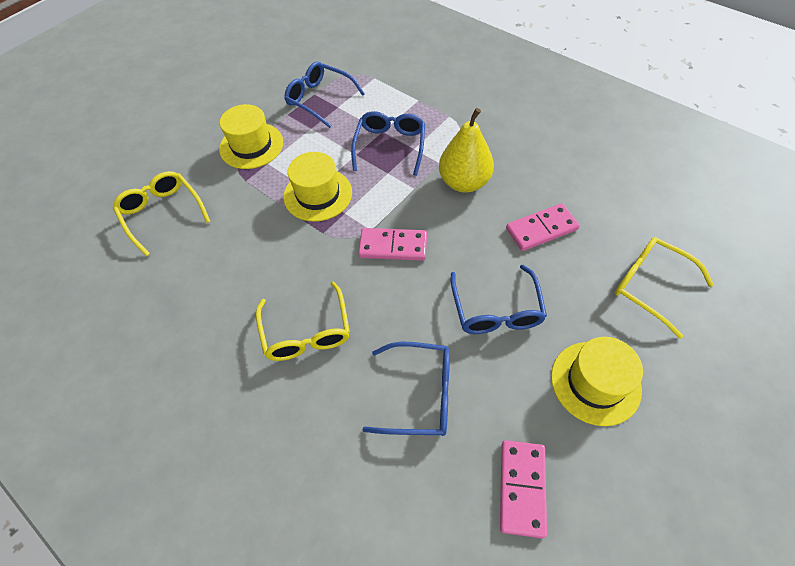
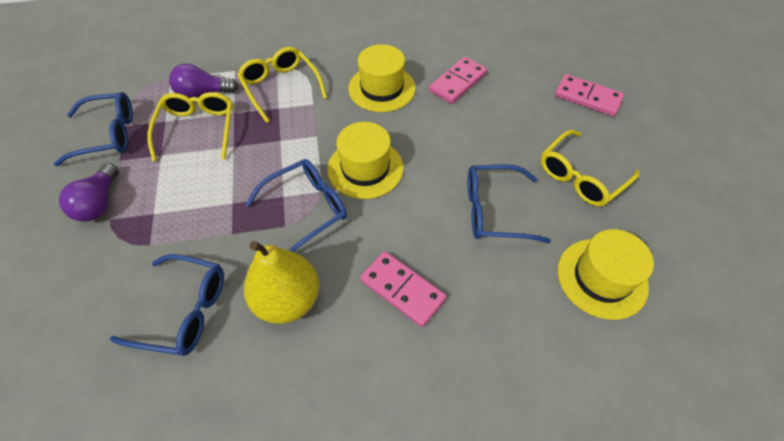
purple light bulb: 0 -> 2

